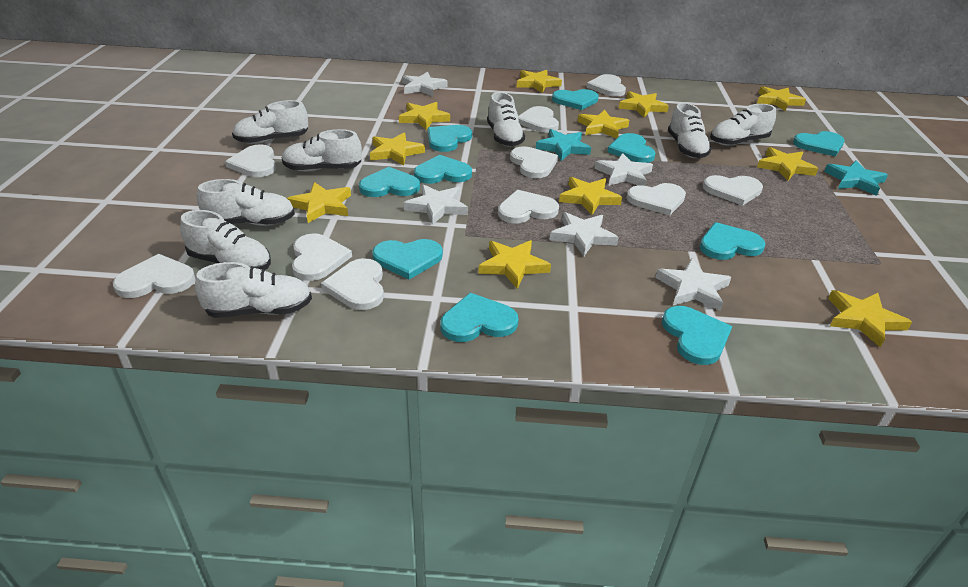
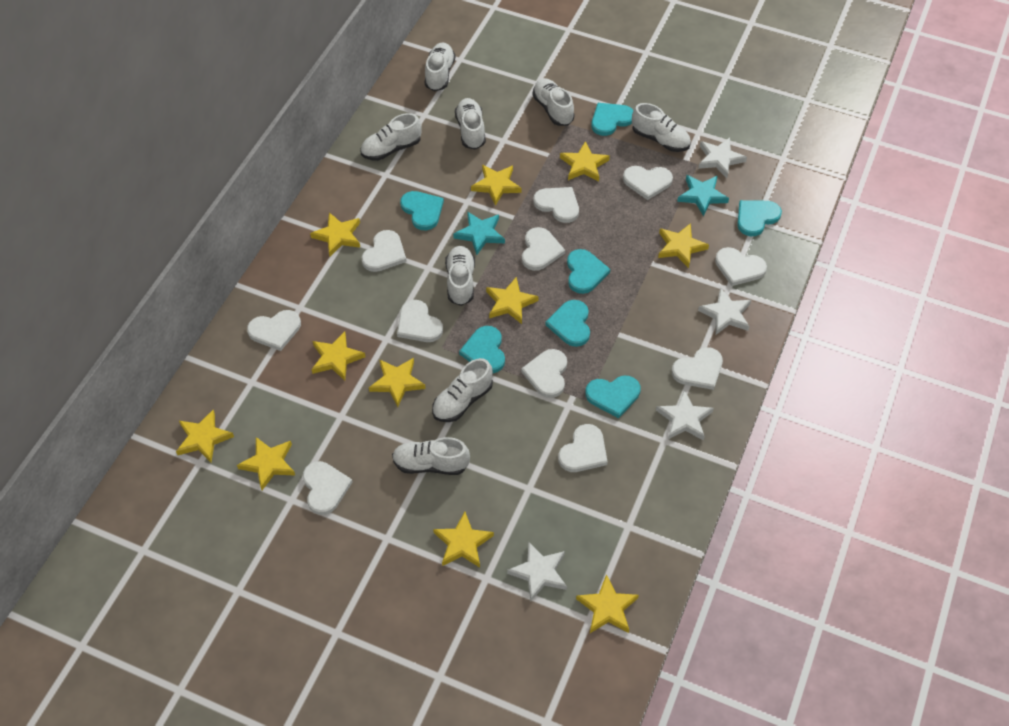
turquoise heart: 10 -> 7
white heart: 10 -> 11
white star: 5 -> 4

